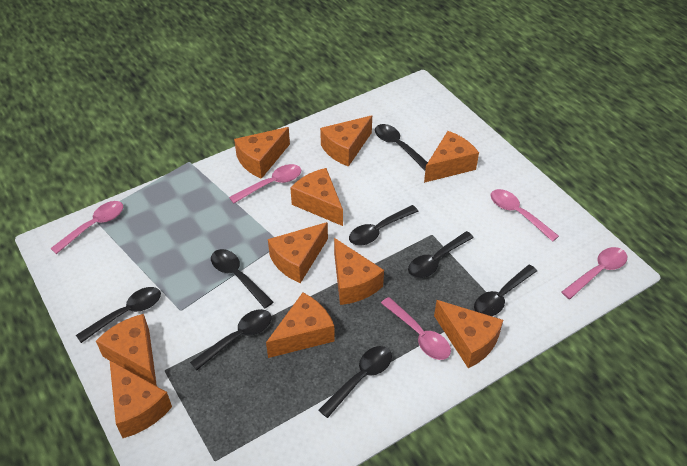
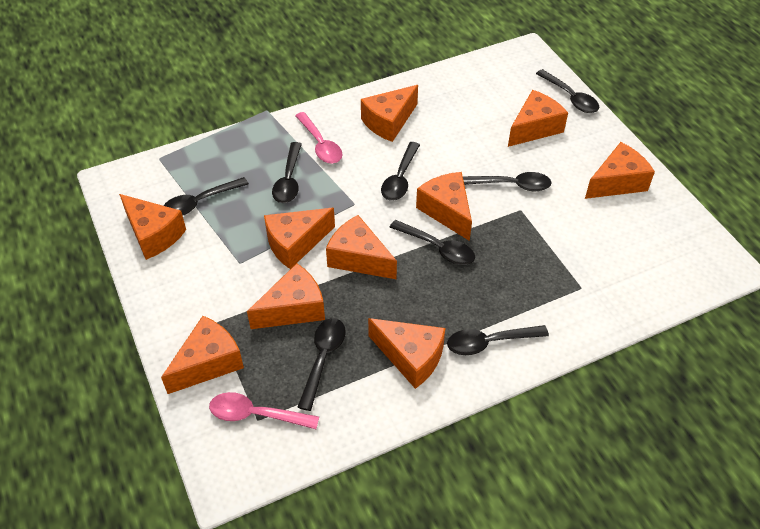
pink spoon: 5 -> 2

